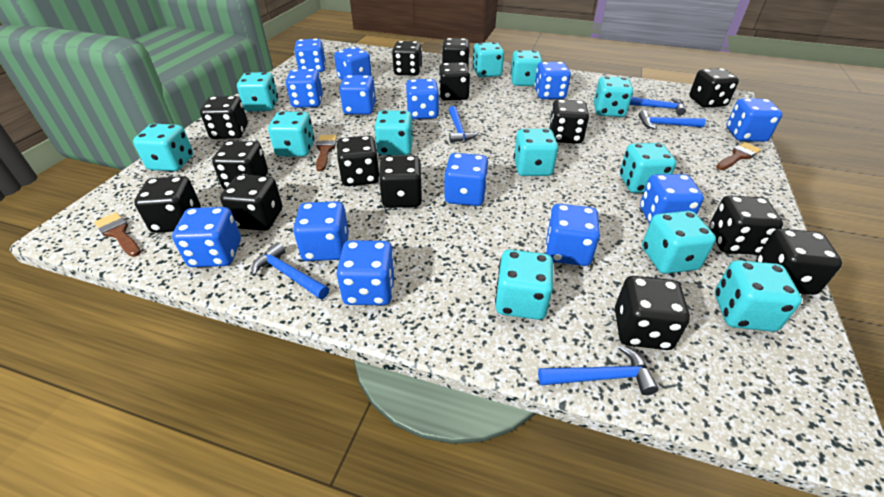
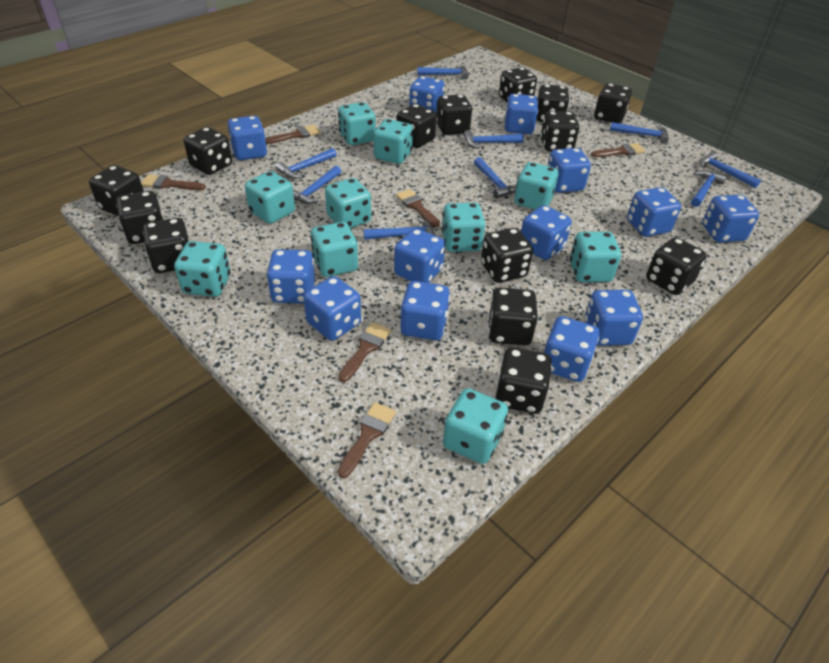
blue hammer: 5 -> 9
brown brush: 3 -> 6
turquoise dice: 12 -> 10

